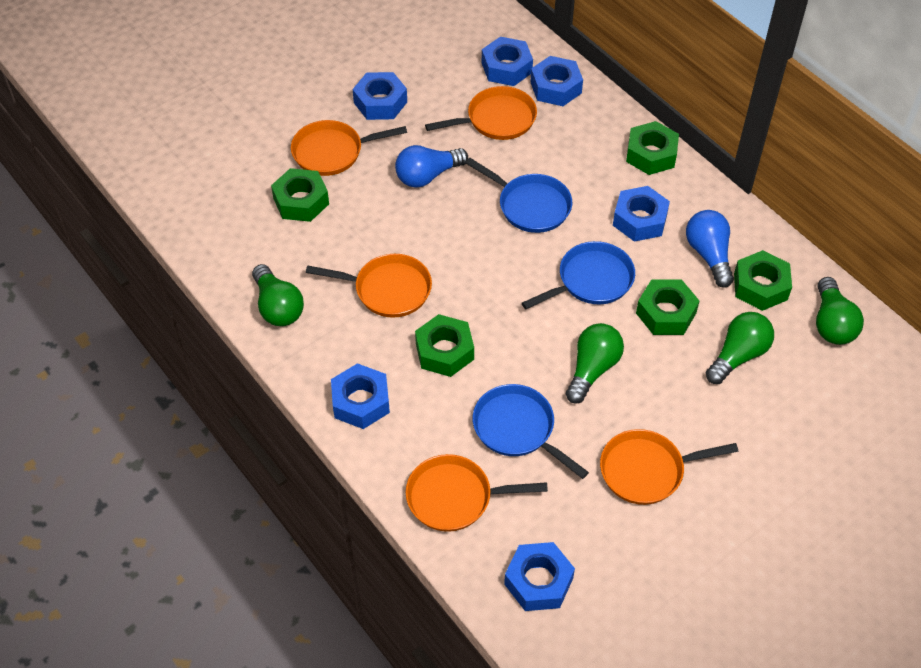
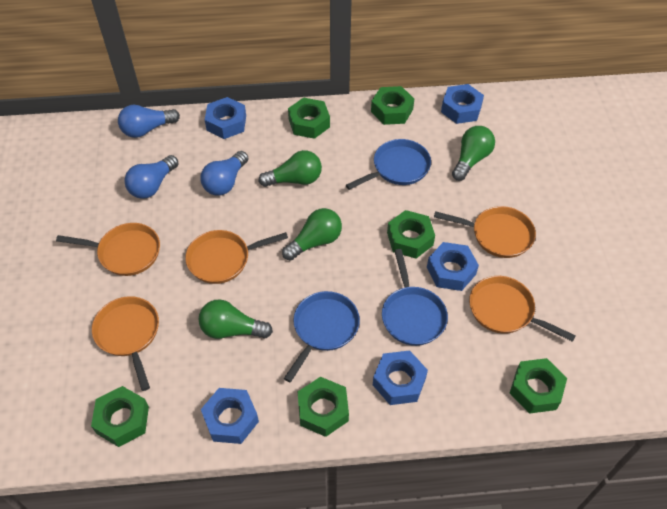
blue light bulb: 2 -> 3
blue nut: 6 -> 5
green nut: 5 -> 6

